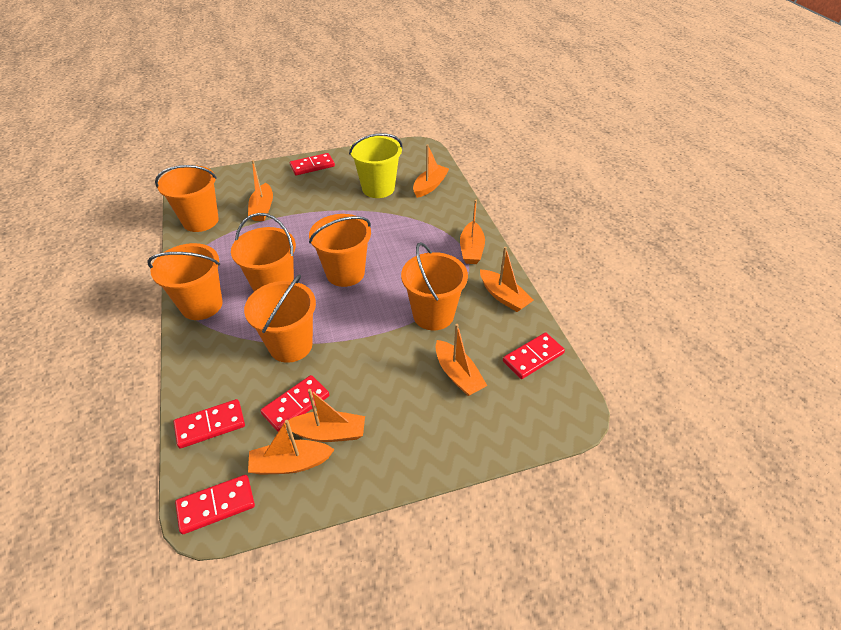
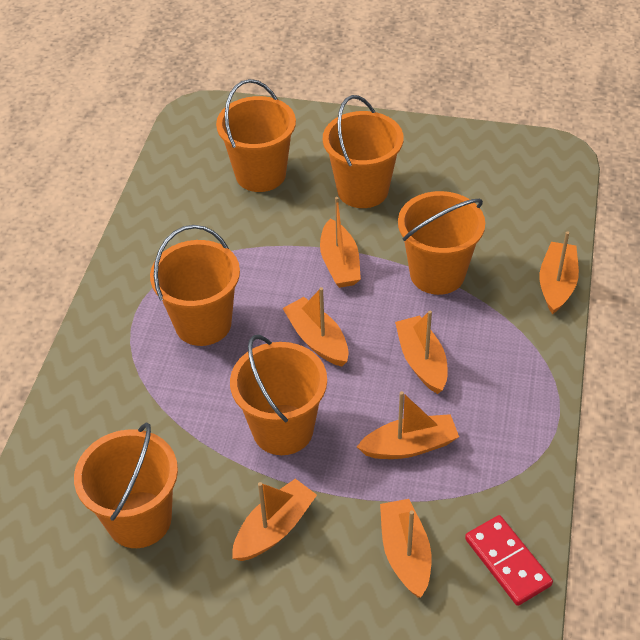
red domino: 5 -> 1
yellow bucket: 1 -> 0

